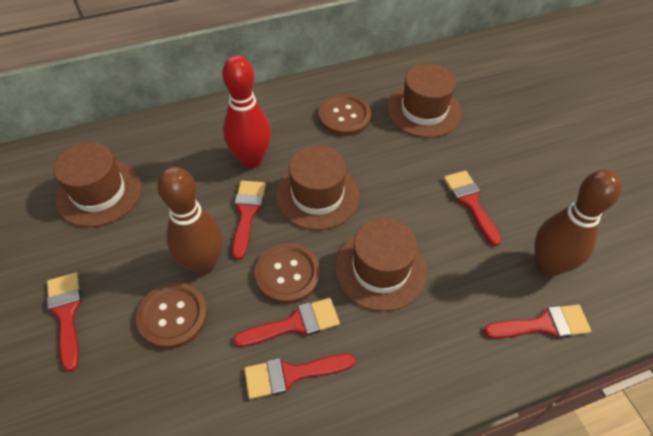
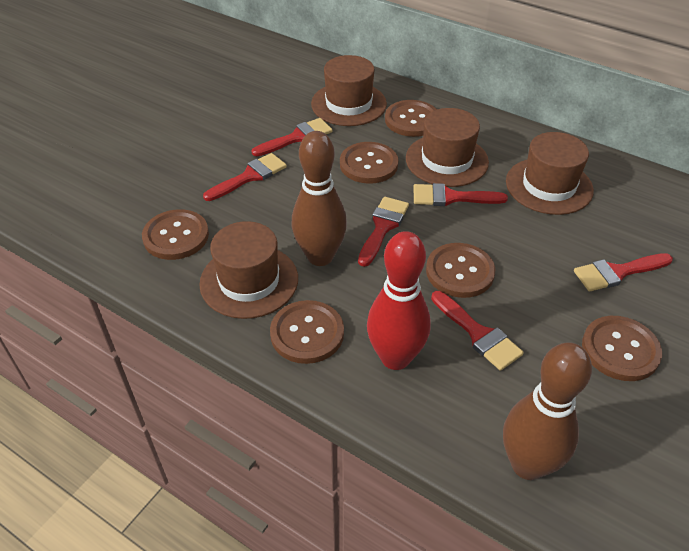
brown button: 3 -> 6

